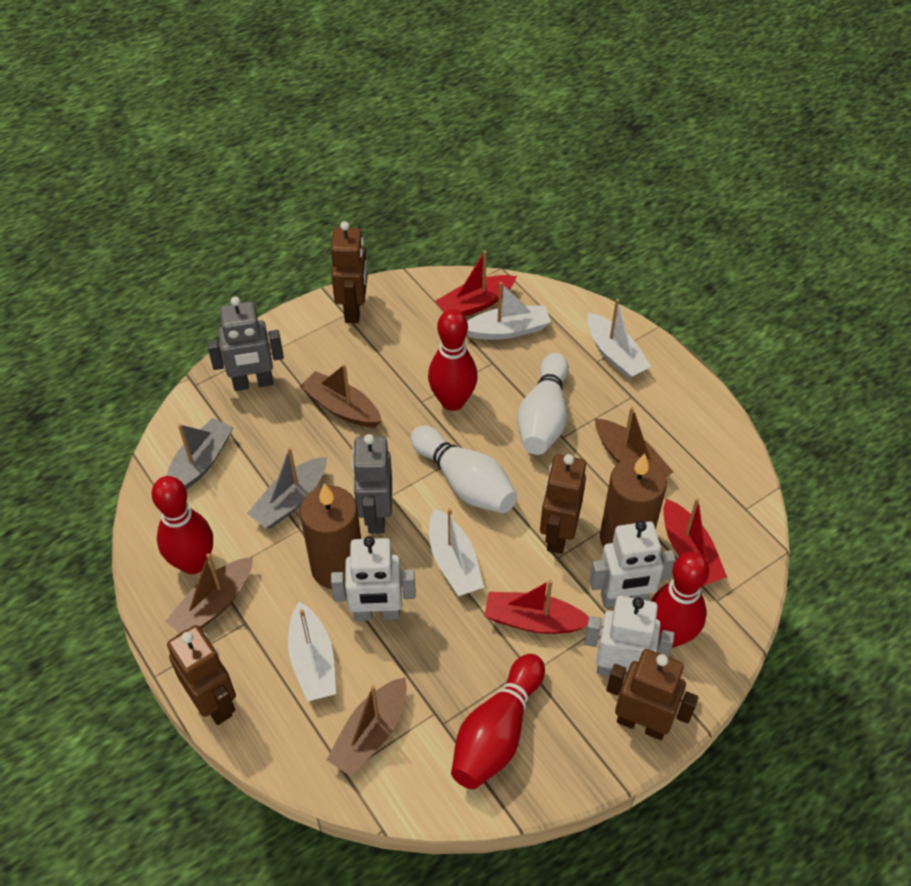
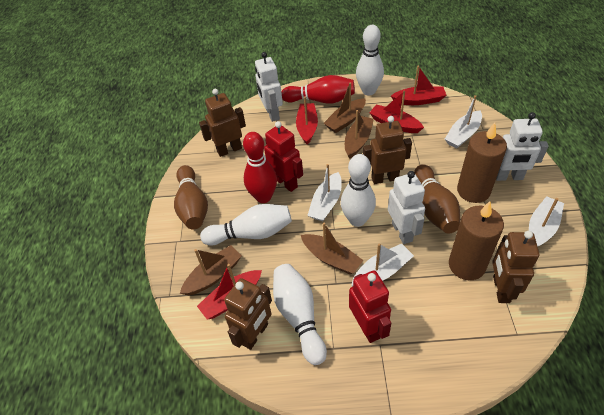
brown bowling pin: 0 -> 2
grey boat: 2 -> 0
grey robot: 2 -> 0
red boat: 3 -> 4
red bowling pin: 4 -> 2
red robot: 0 -> 2
white bowling pin: 2 -> 4

